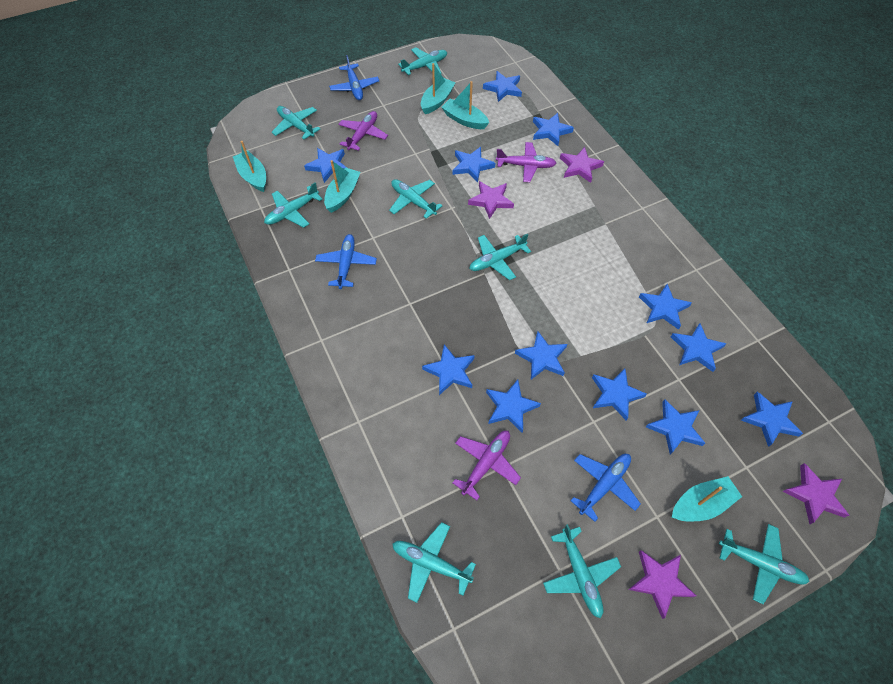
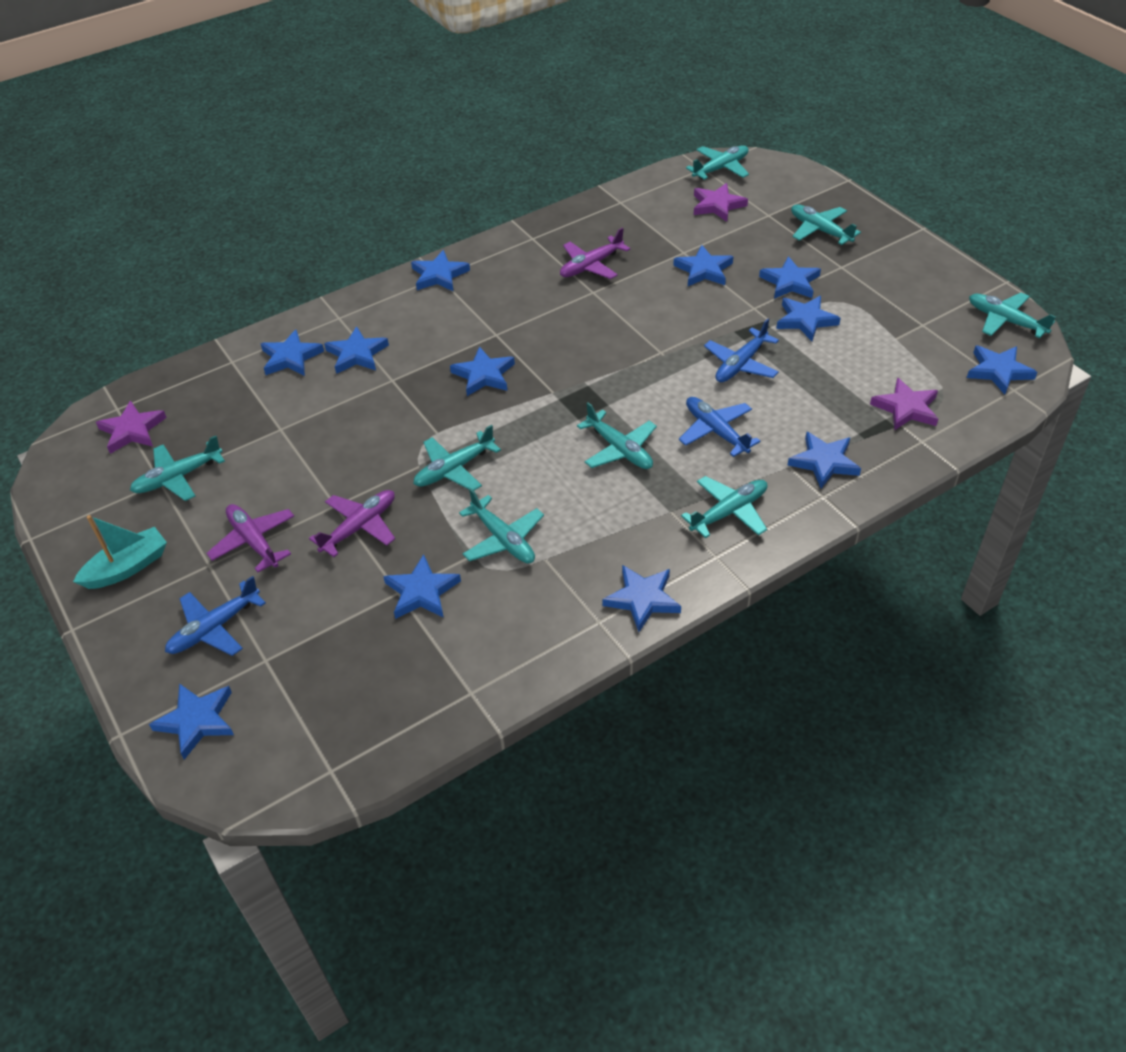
purple star: 4 -> 3
turquoise boat: 5 -> 1

